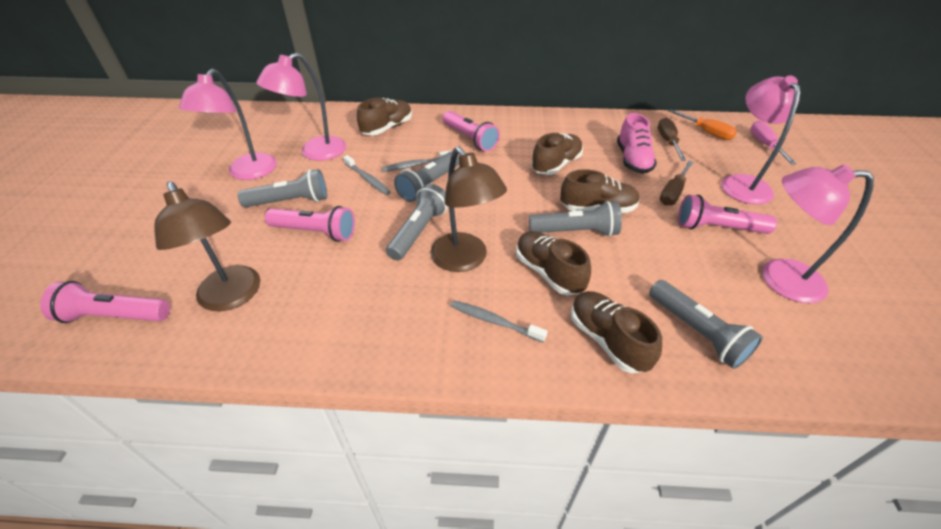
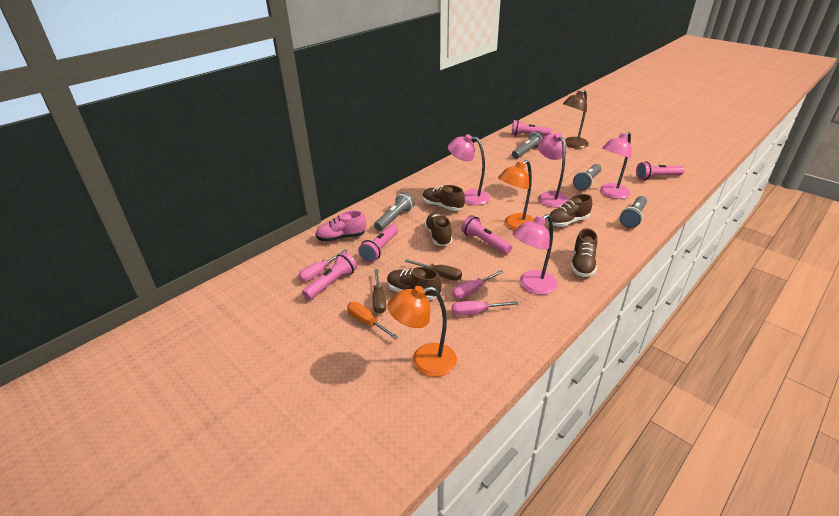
brown lamp: 2 -> 1
grey flashlight: 5 -> 4
grey toothbrush: 3 -> 0
orange lamp: 0 -> 2
pink flashlight: 4 -> 5
pink screwdriver: 1 -> 3

